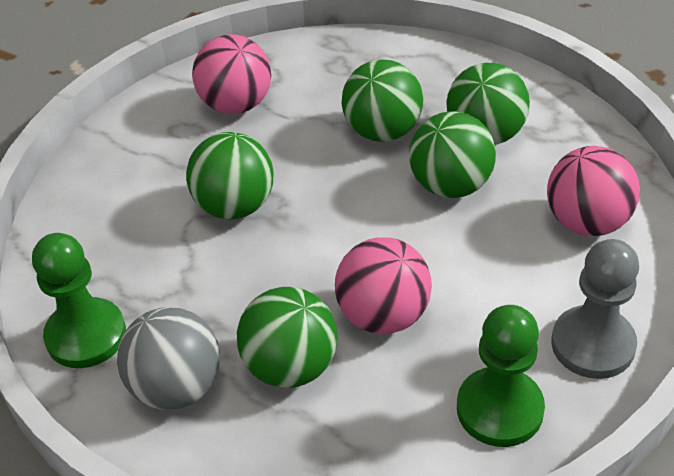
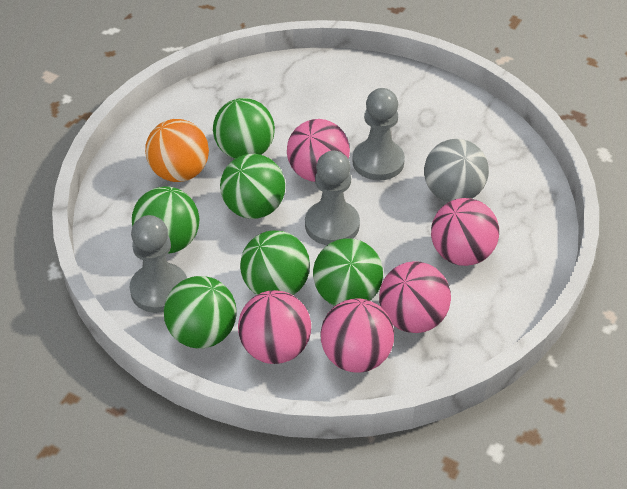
green ball: 5 -> 6
green pawn: 2 -> 0
grey pawn: 1 -> 3
orange ball: 0 -> 1
pink ball: 3 -> 5

